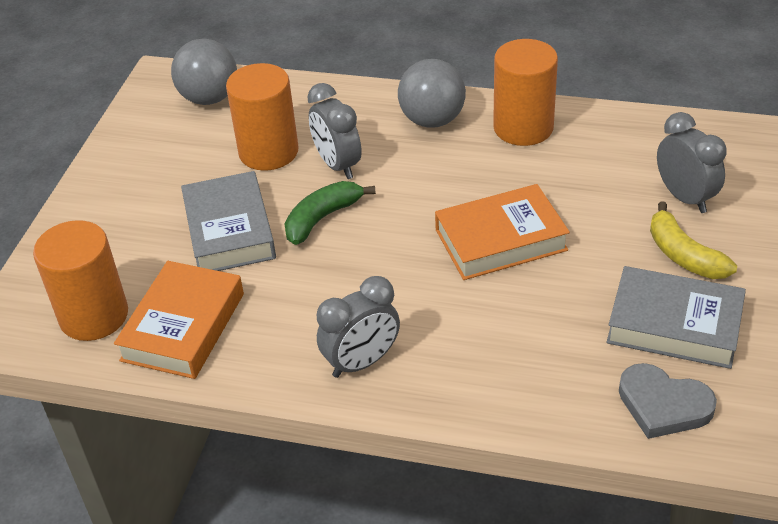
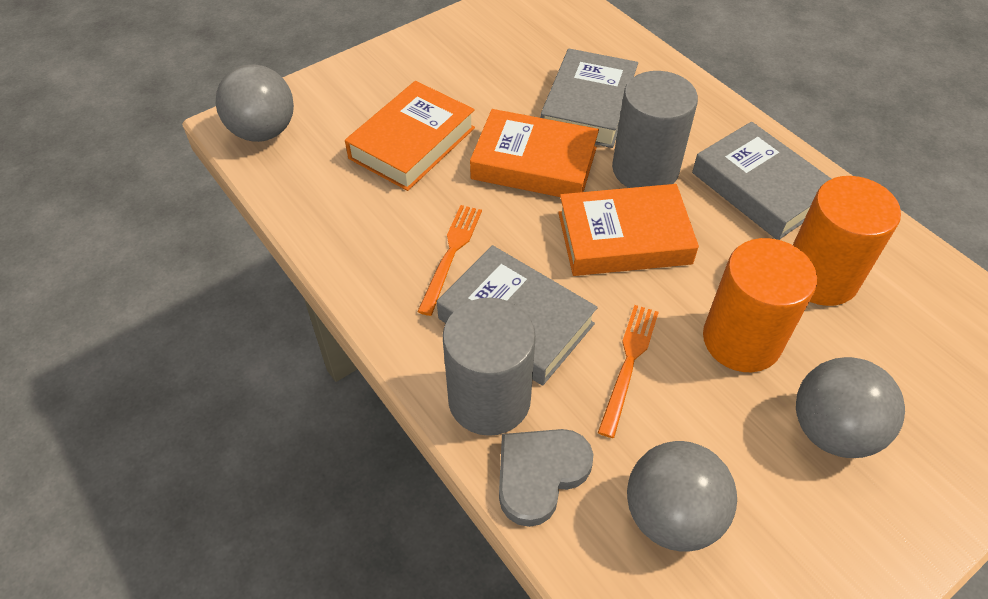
green banana: 1 -> 0
grey ball: 2 -> 3
grey book: 2 -> 3
grey clock: 3 -> 0
grey cylinder: 0 -> 2
orange book: 2 -> 3
orange cylinder: 3 -> 2
orange fork: 0 -> 2
yellow banana: 1 -> 0

